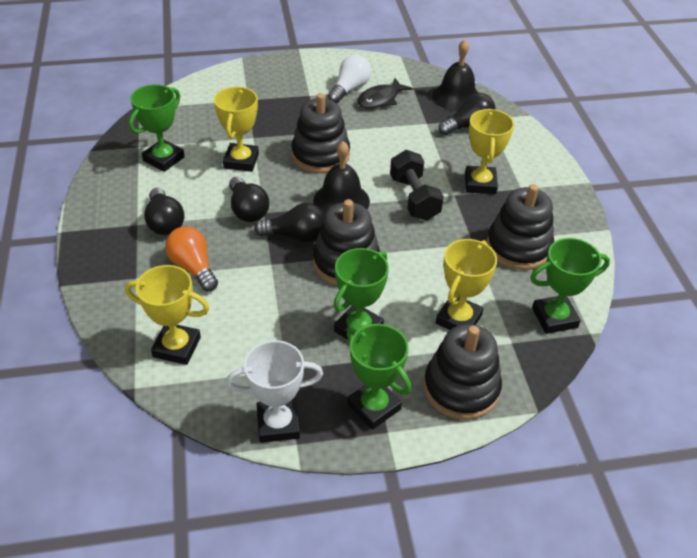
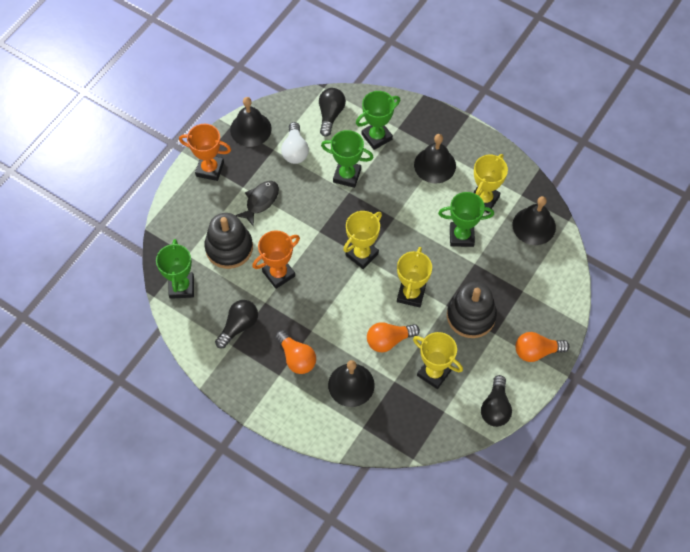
black bell: 2 -> 4
black dumbbell: 1 -> 0
black light bulb: 4 -> 3
black stacking toy: 4 -> 2
orange light bulb: 1 -> 3
orange trophy: 0 -> 2
white trophy: 1 -> 0

